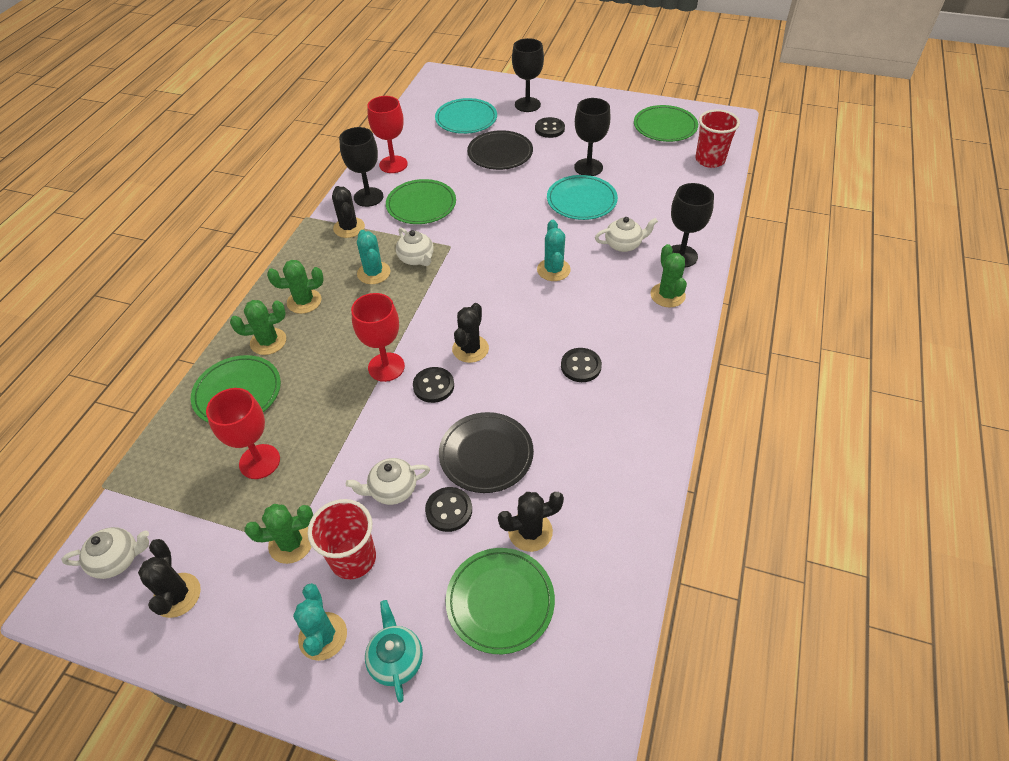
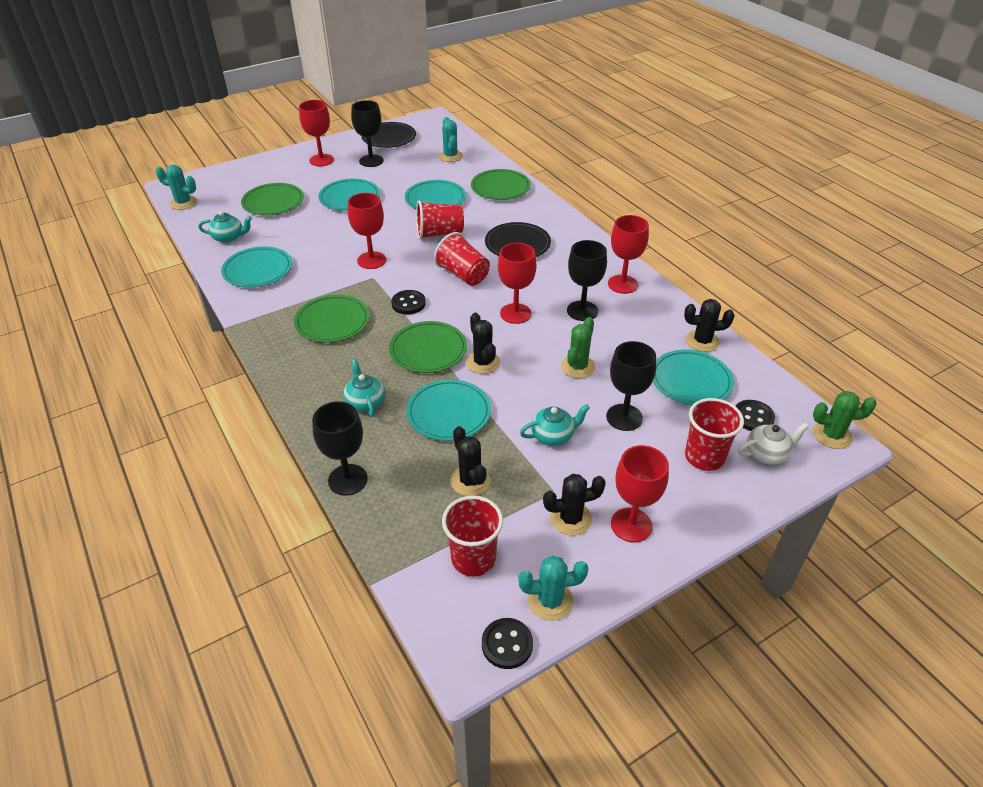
black button: 4 -> 3
green cactus: 4 -> 2
red cup: 2 -> 4
red goblet: 3 -> 5
turquoise plate: 2 -> 5
turquoise teapot: 1 -> 3
white teapot: 4 -> 1

